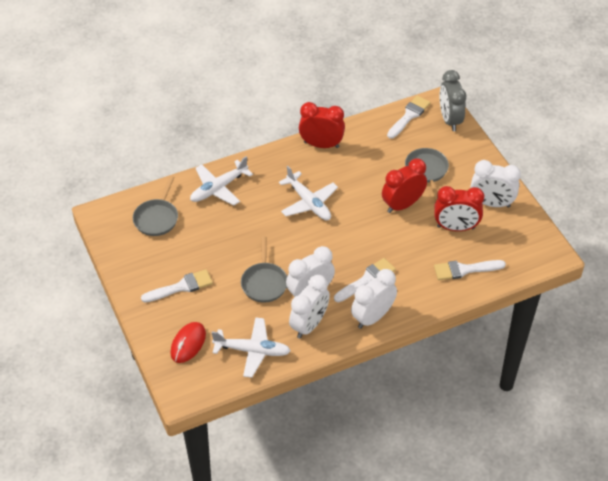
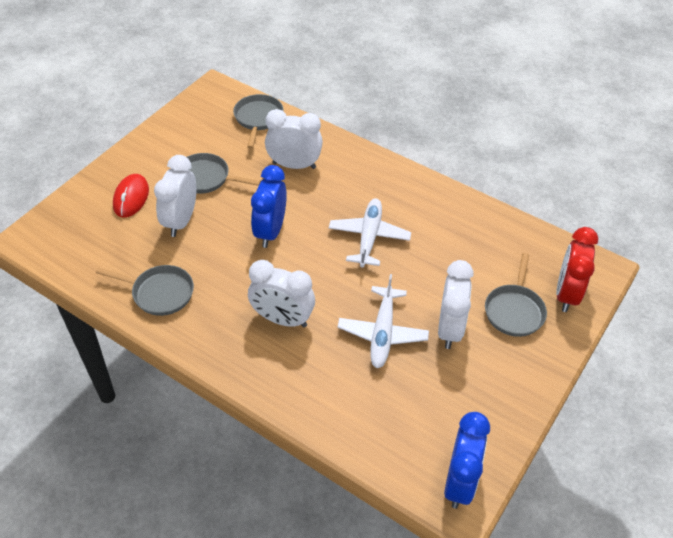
blue clock: 0 -> 2
grey clock: 1 -> 0
grey pan: 3 -> 4
red clock: 3 -> 1
white brush: 4 -> 0
white plane: 3 -> 2

